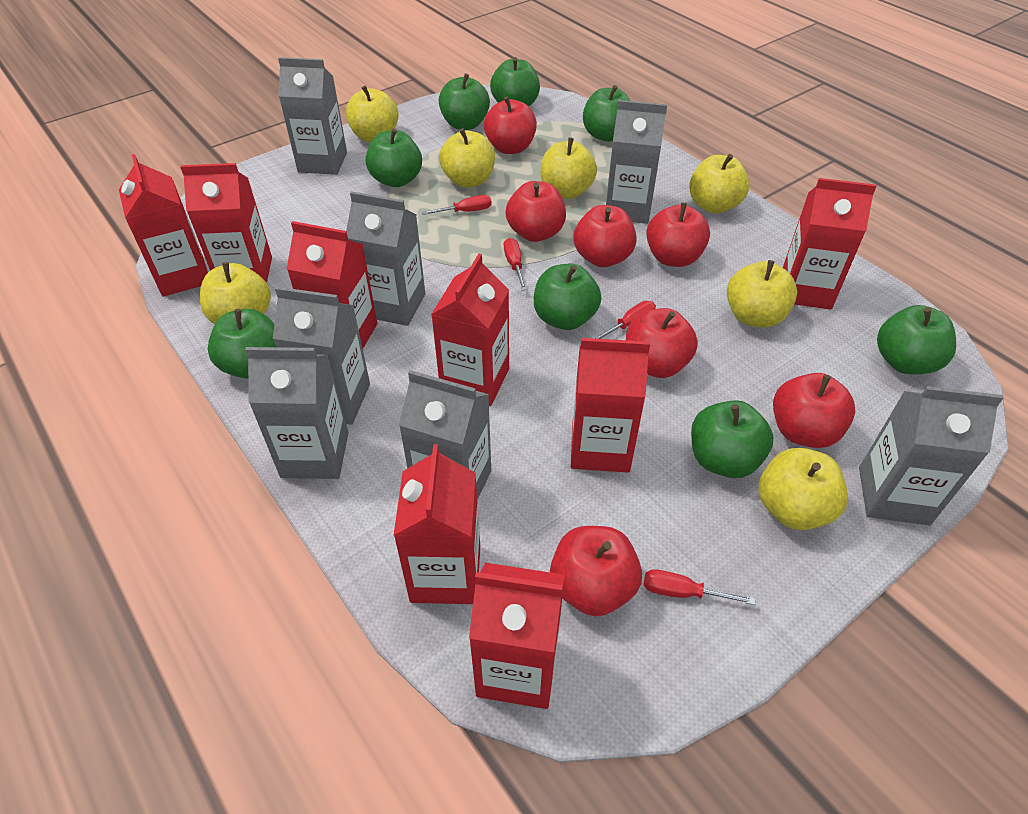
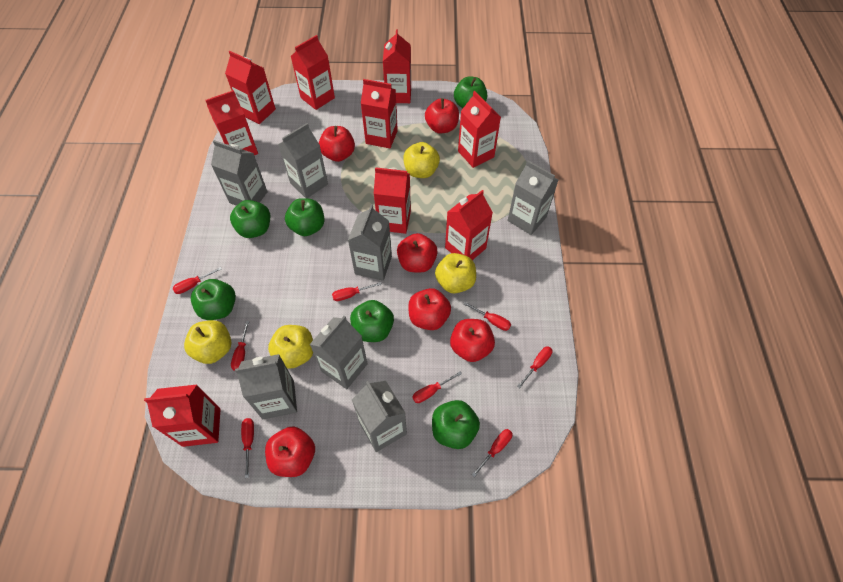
green apple: 8 -> 6
red apple: 7 -> 6
red carton: 8 -> 9
red screwdriver: 4 -> 8
yellow apple: 7 -> 4

